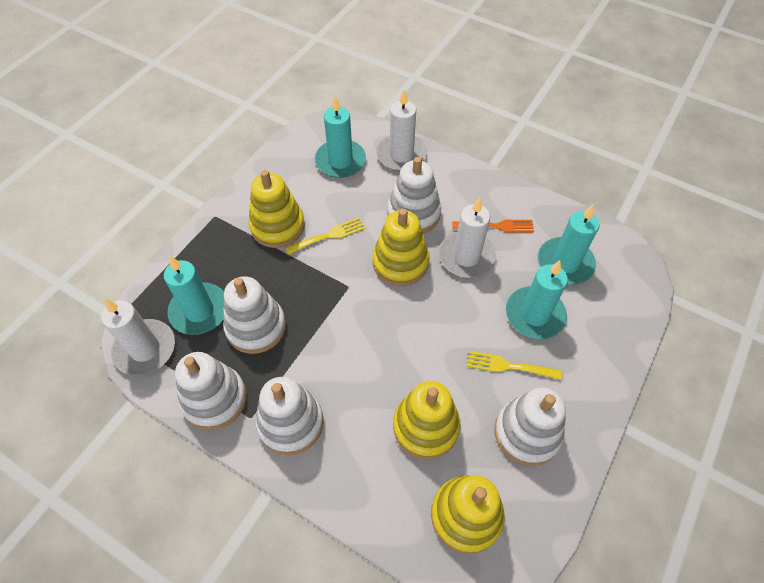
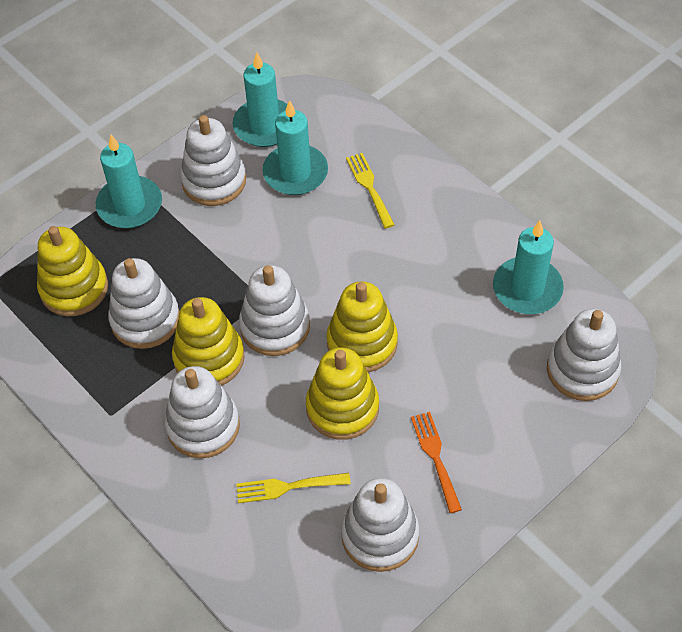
white candle: 3 -> 0
white stacking toy: 5 -> 6

